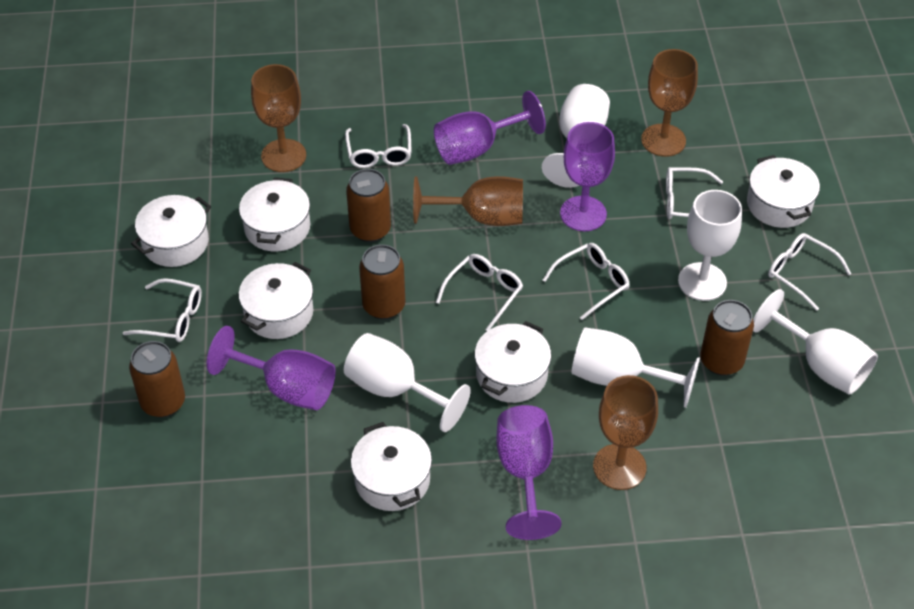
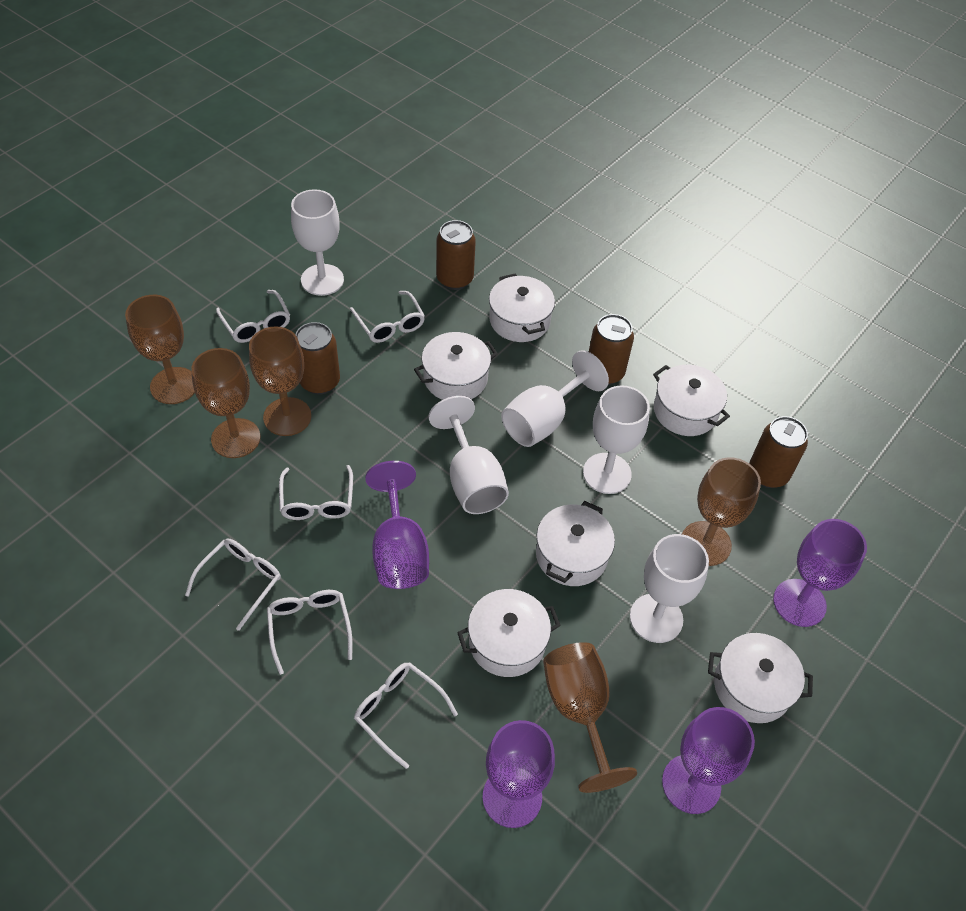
brown goblet: 4 -> 5

